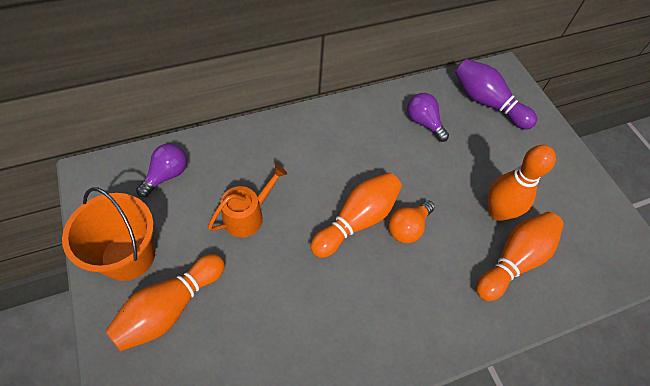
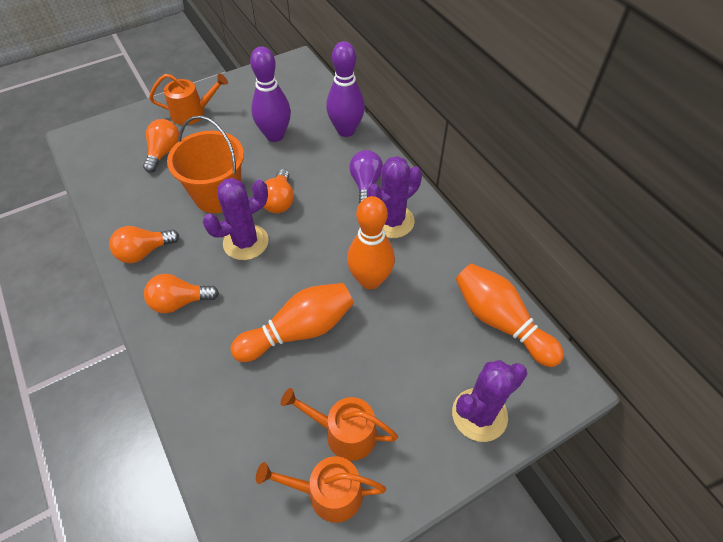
orange bowling pin: 4 -> 3
orange light bulb: 1 -> 4
orange watering can: 1 -> 3
purple bowling pin: 1 -> 2
purple cactus: 0 -> 3
purple light bulb: 2 -> 1

